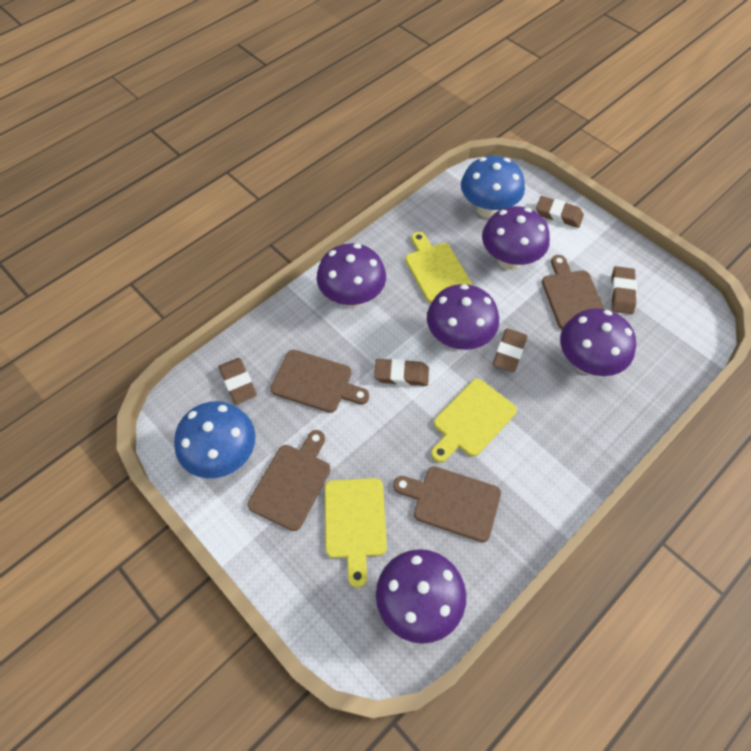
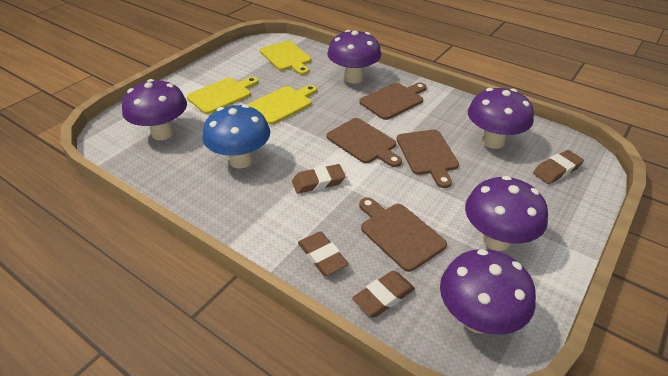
blue mushroom: 2 -> 1
brown eraser: 5 -> 4

